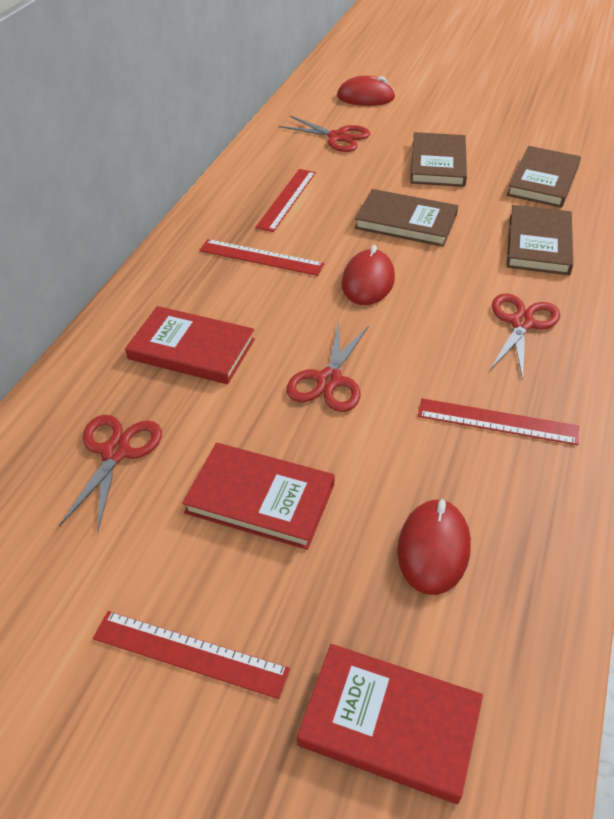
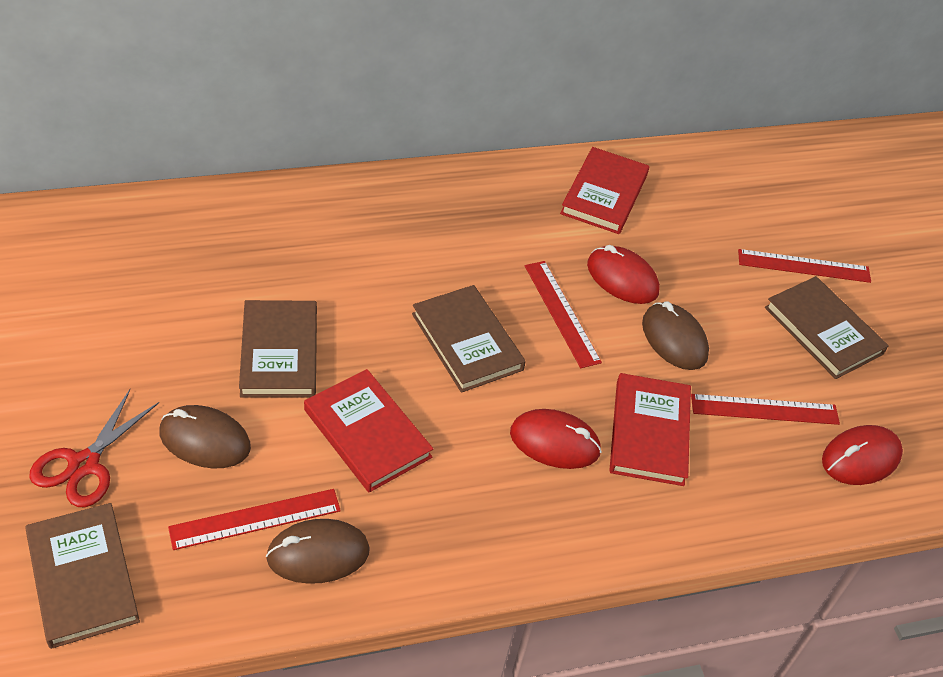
brown mouse: 0 -> 3
red scissors: 4 -> 1

